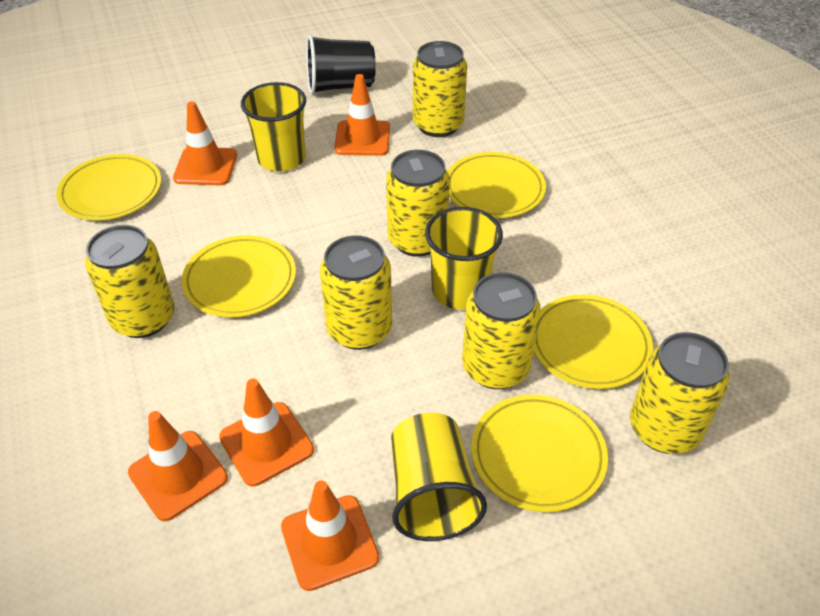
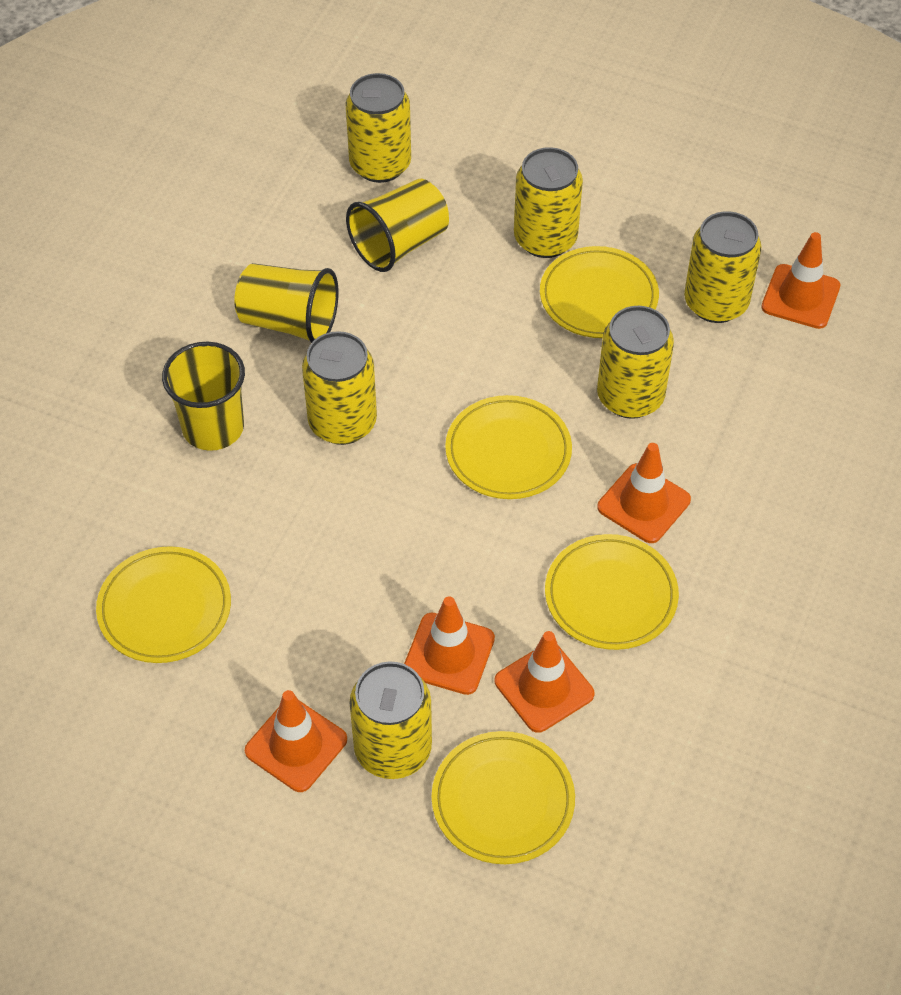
black cup: 1 -> 0

